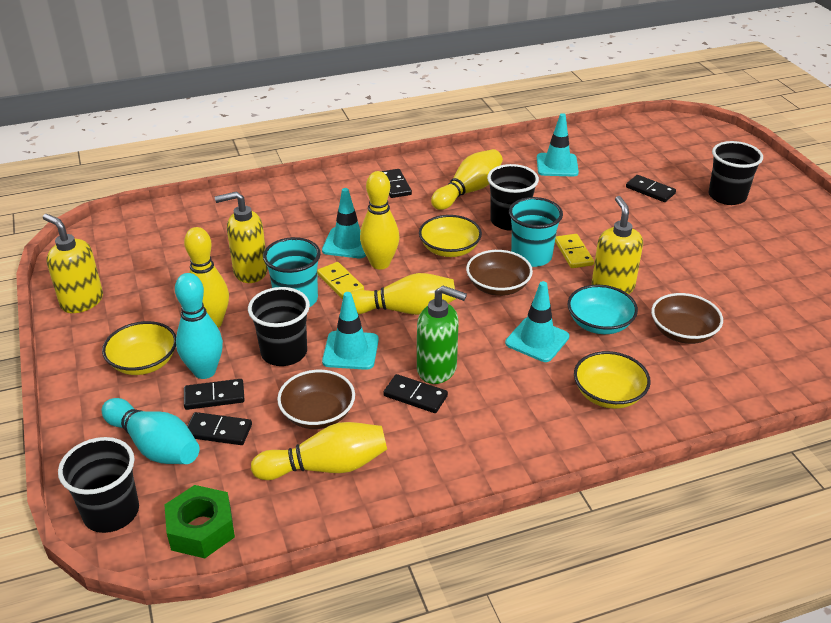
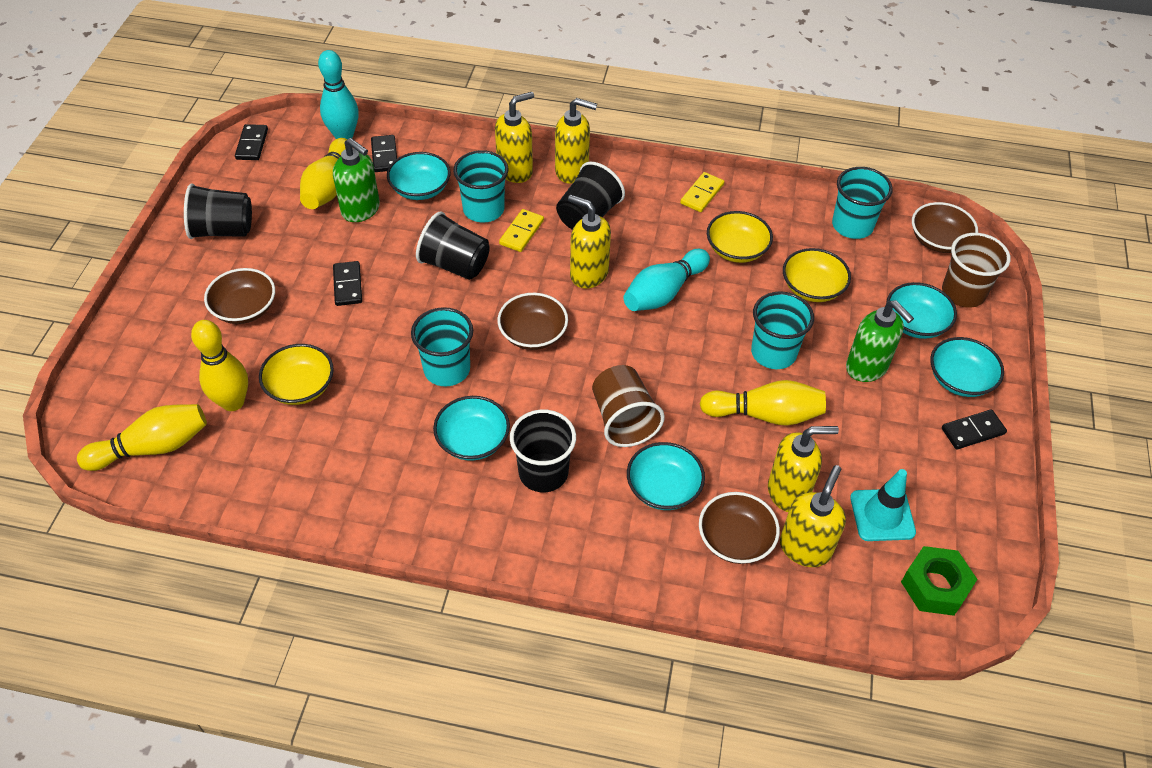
black domino: 5 -> 4
brown bowl: 3 -> 4
brown cup: 0 -> 2
green soap dispenser: 1 -> 2
turquoise bowl: 1 -> 5
turquoise cup: 2 -> 4
turquoise traffic cone: 4 -> 1
yellow bowling pin: 5 -> 4
yellow soap dispenser: 3 -> 5

